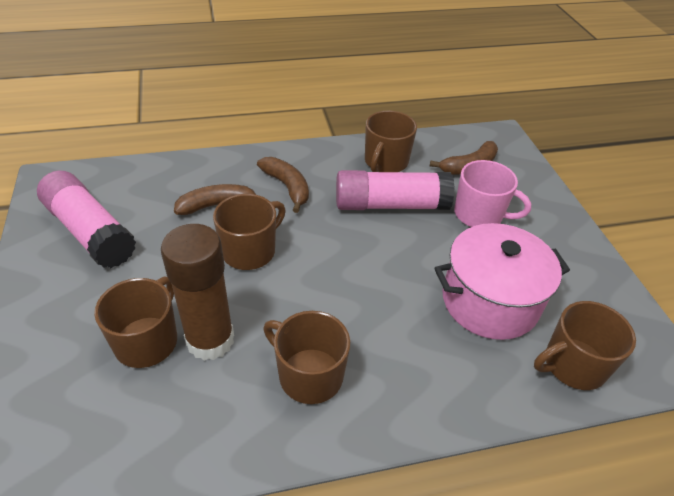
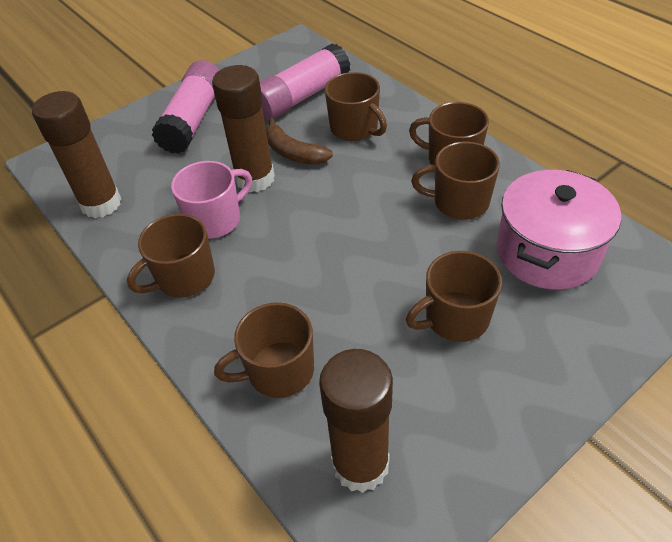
brown banana: 3 -> 1
brown glue stick: 1 -> 3
brown mug: 5 -> 6

